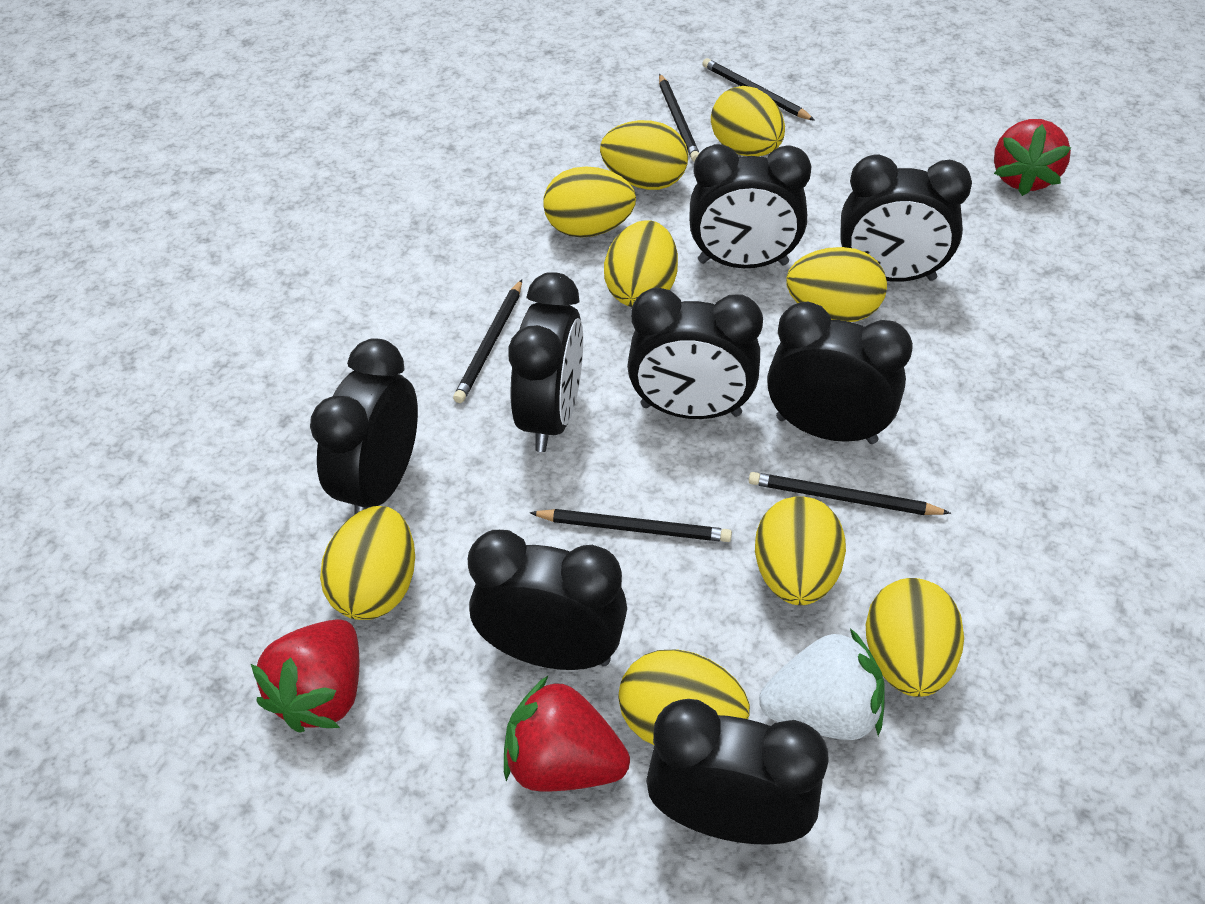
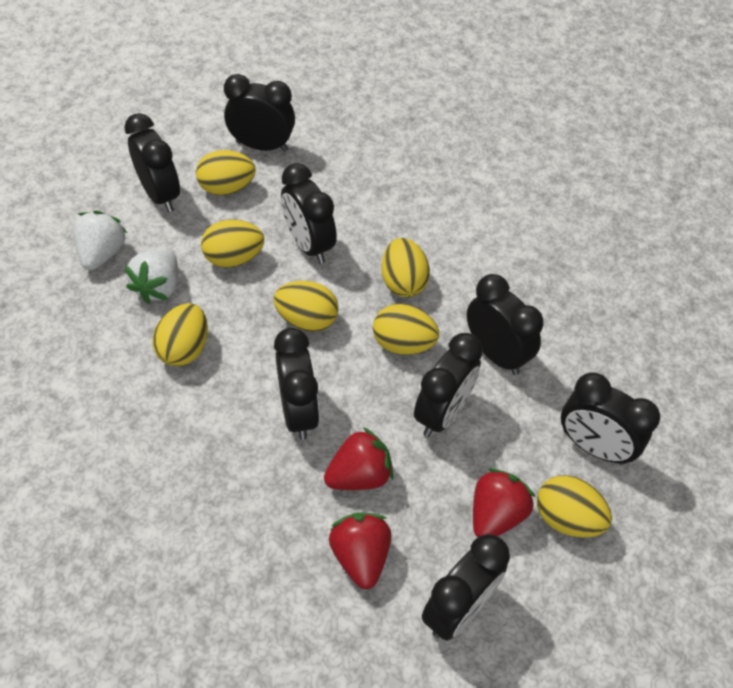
black pencil: 5 -> 0
white strawberry: 1 -> 2
yellow egg: 9 -> 7

